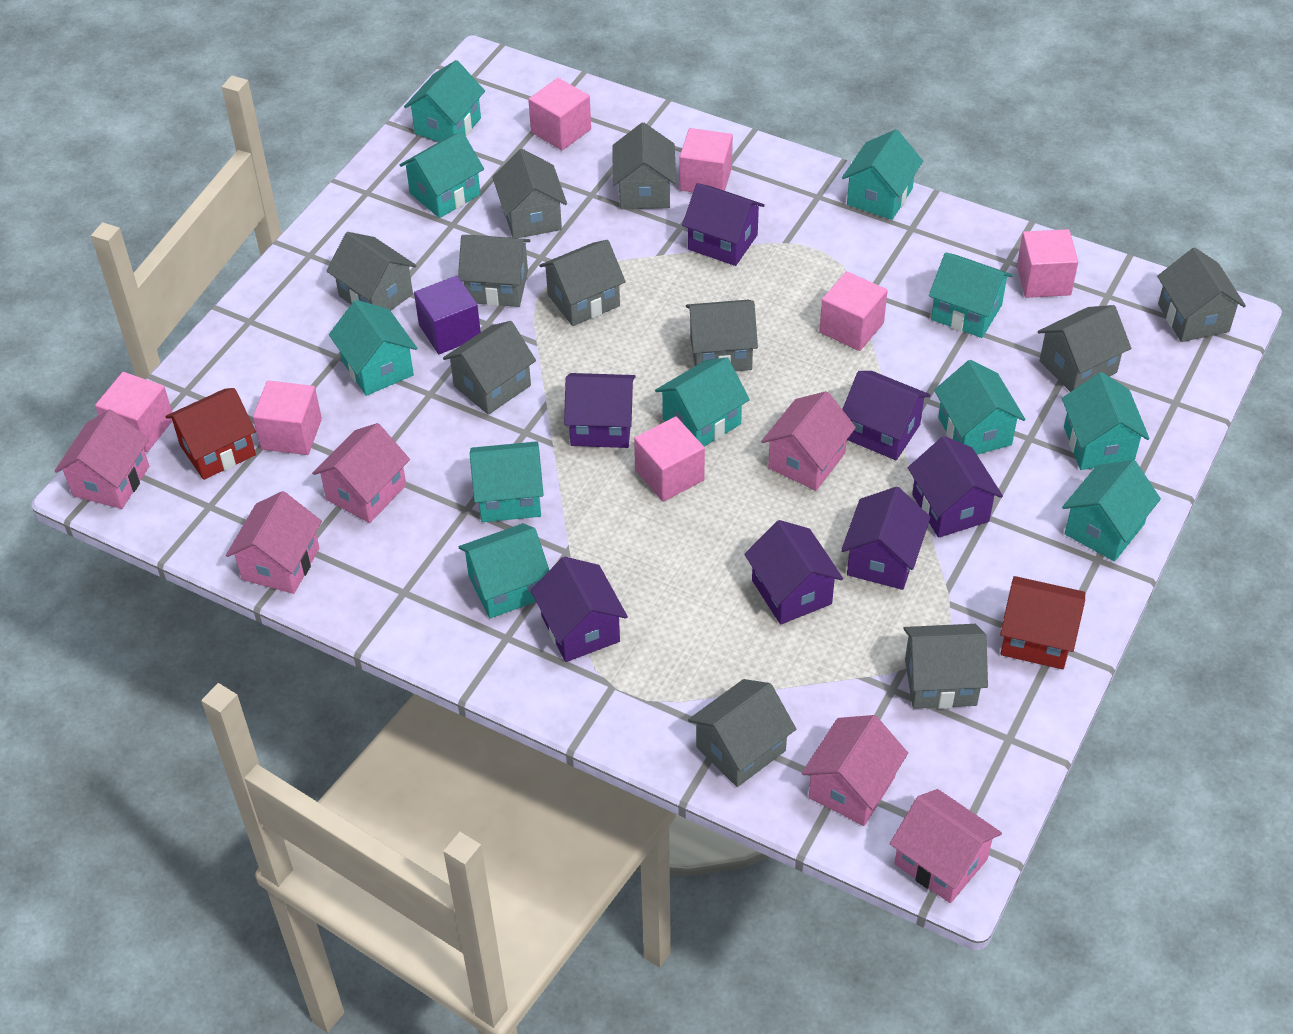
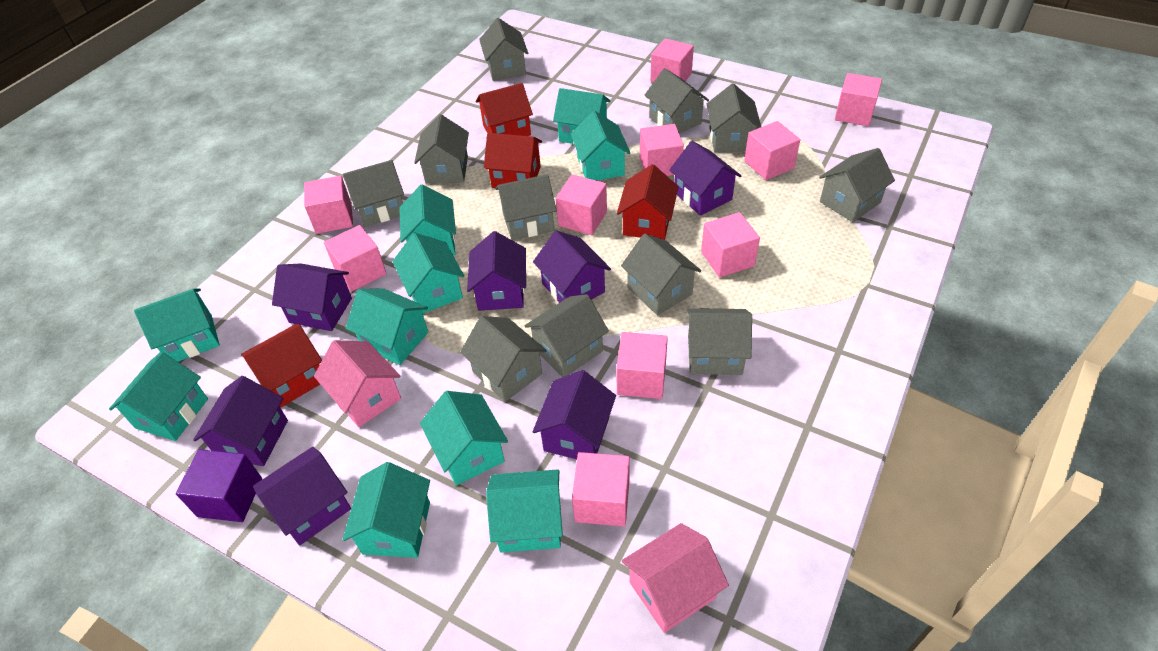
pink cube: 7 -> 10
pink house: 6 -> 2
red house: 2 -> 4
turquoise house: 11 -> 10

